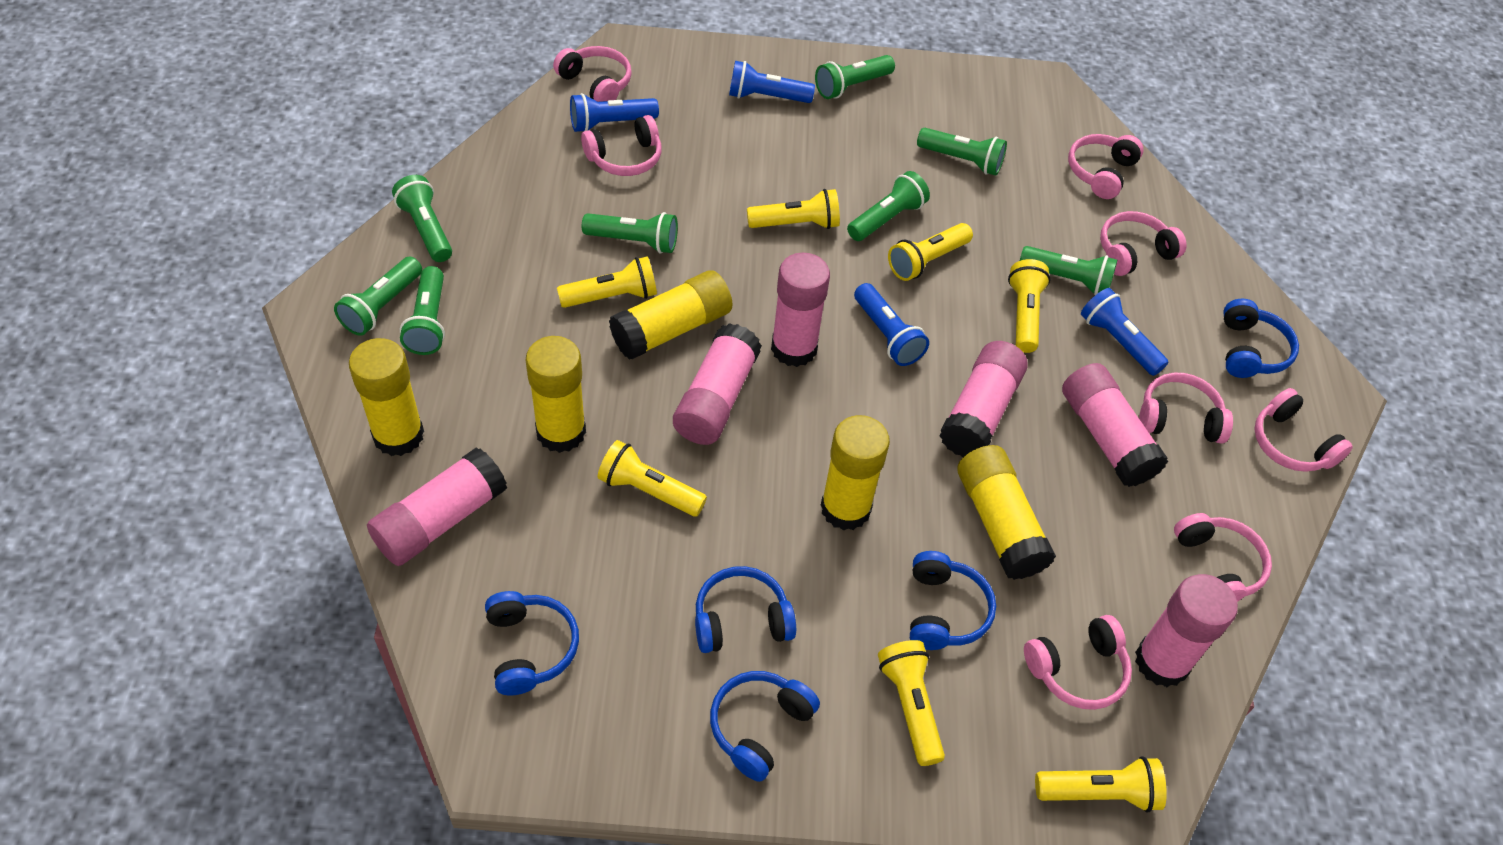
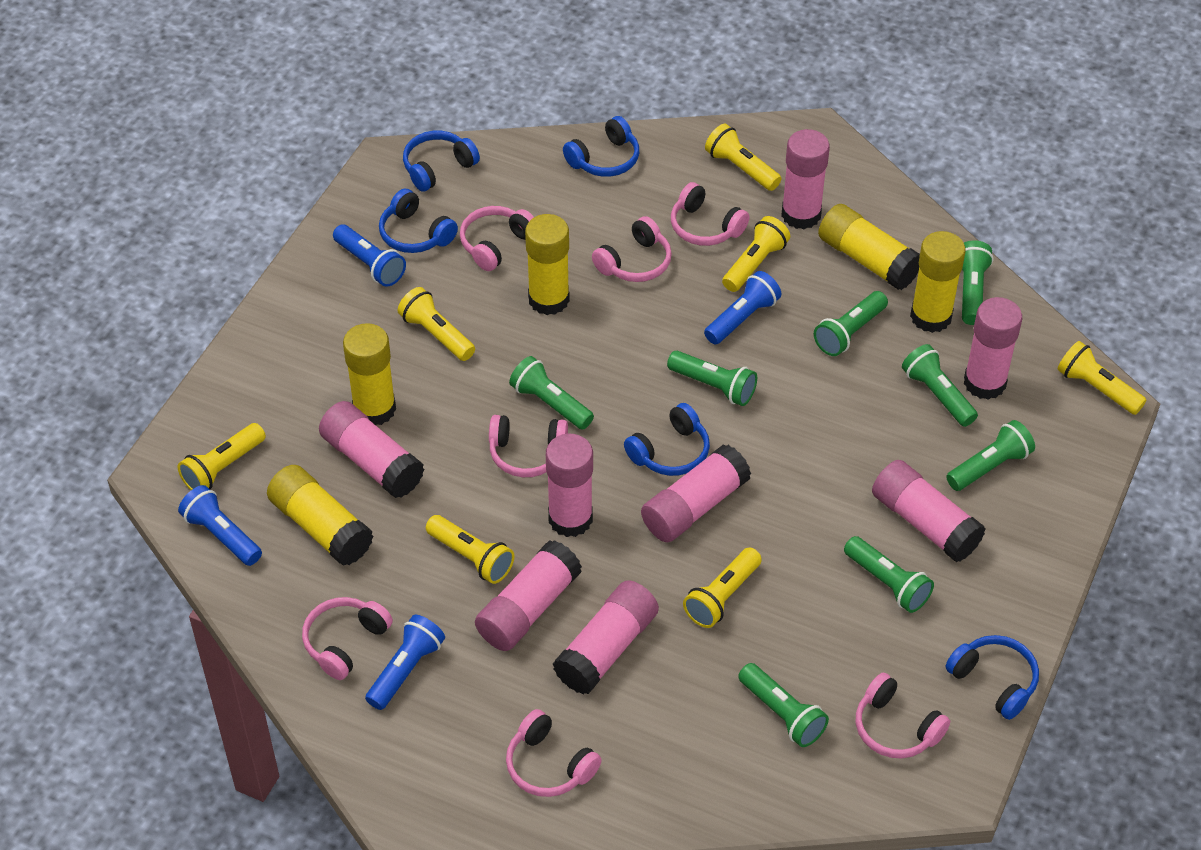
pink glue stick: 6 -> 8
pink headphones: 8 -> 7

